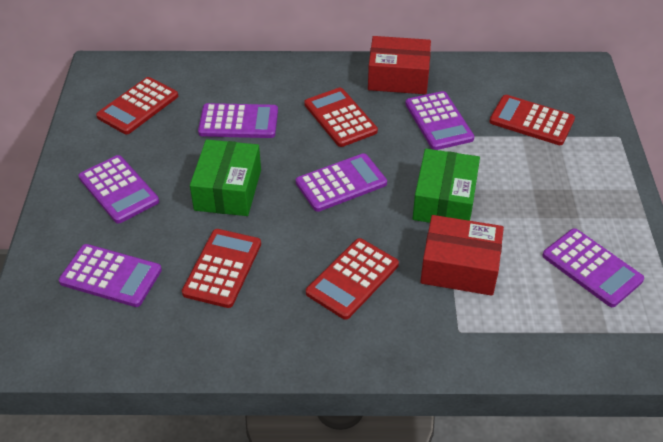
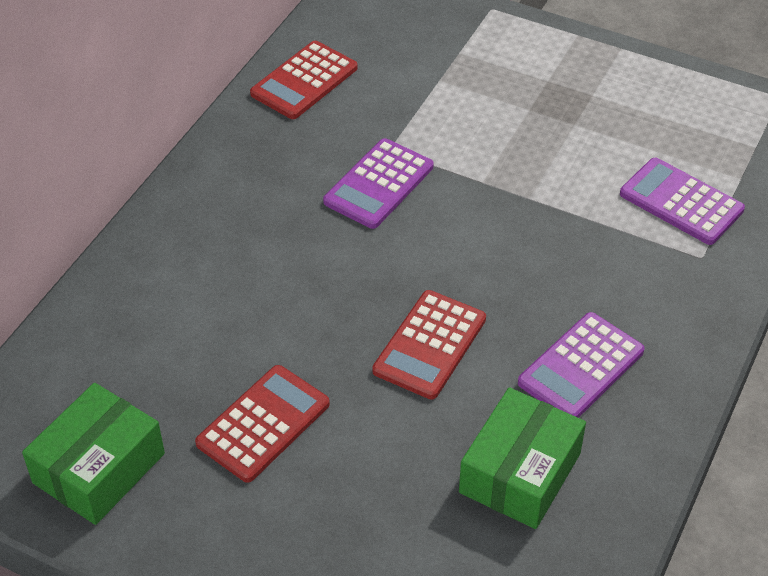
purple calculator: 6 -> 3
red box: 2 -> 0
red calculator: 5 -> 3

